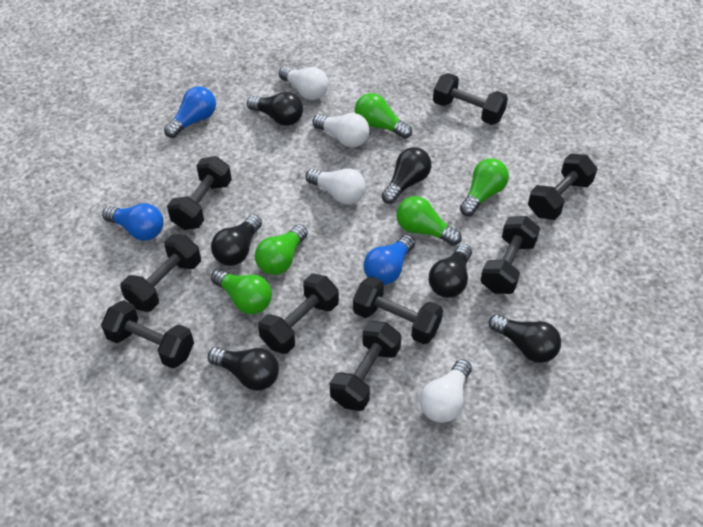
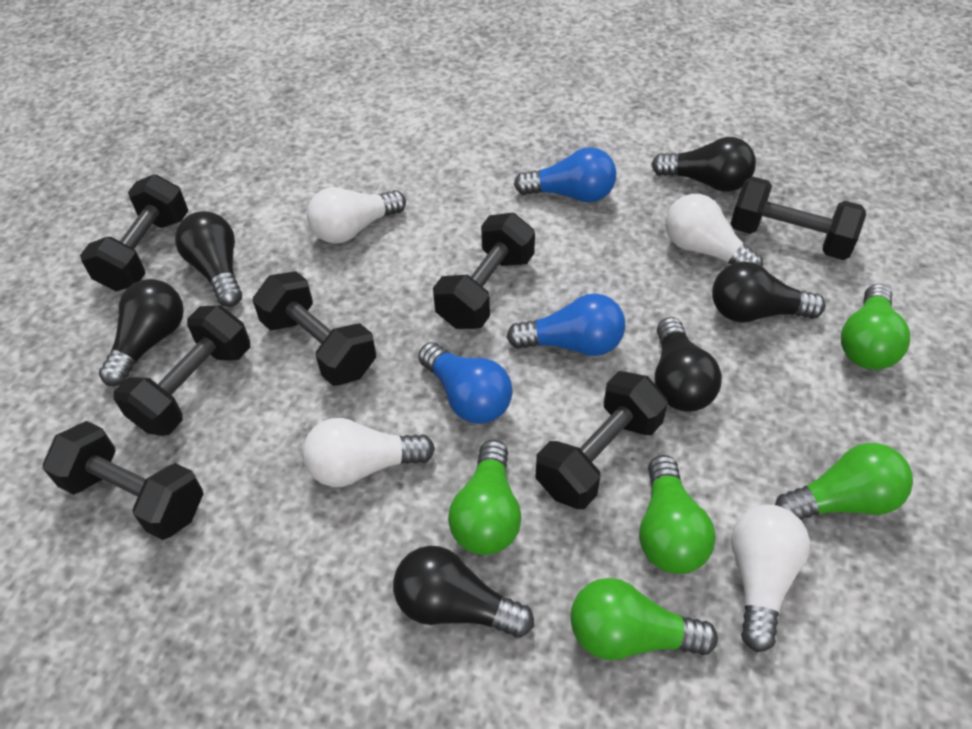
black dumbbell: 9 -> 7

